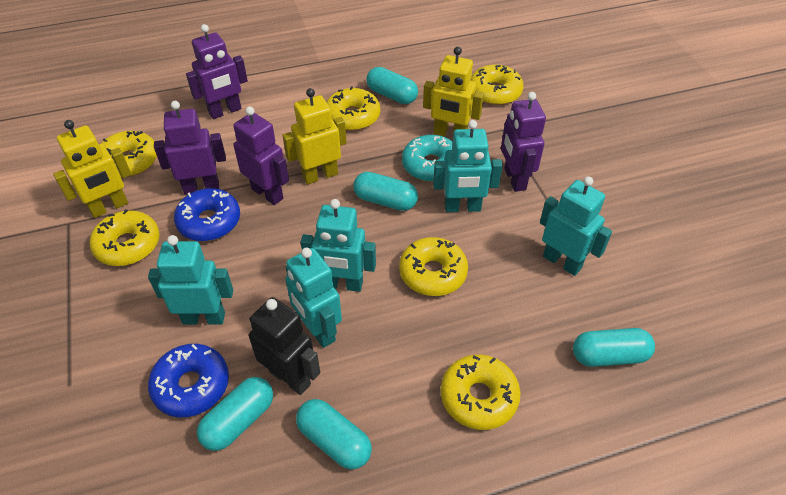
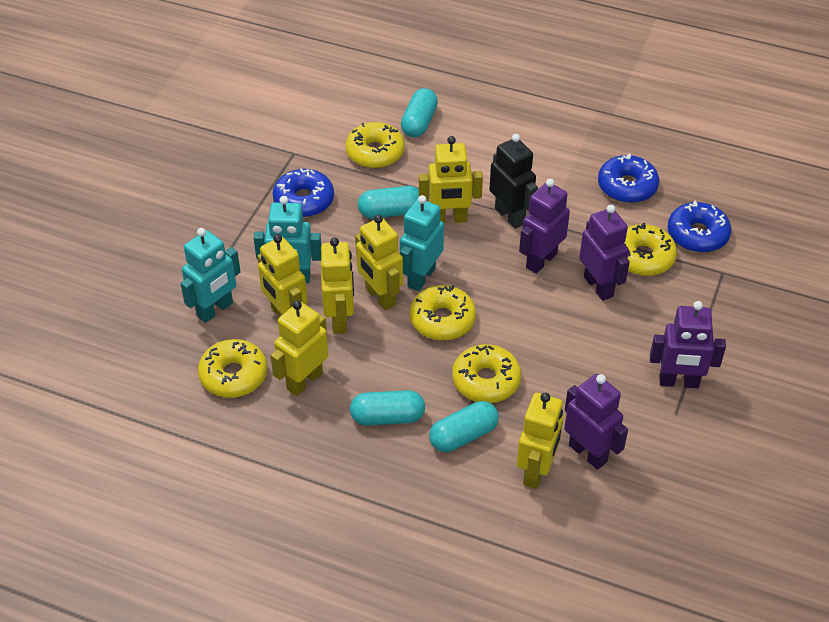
blue donut: 2 -> 3
turquoise capsule: 5 -> 4
turquoise donut: 1 -> 0
turquoise robot: 5 -> 3
yellow donut: 6 -> 5
yellow robot: 3 -> 6

